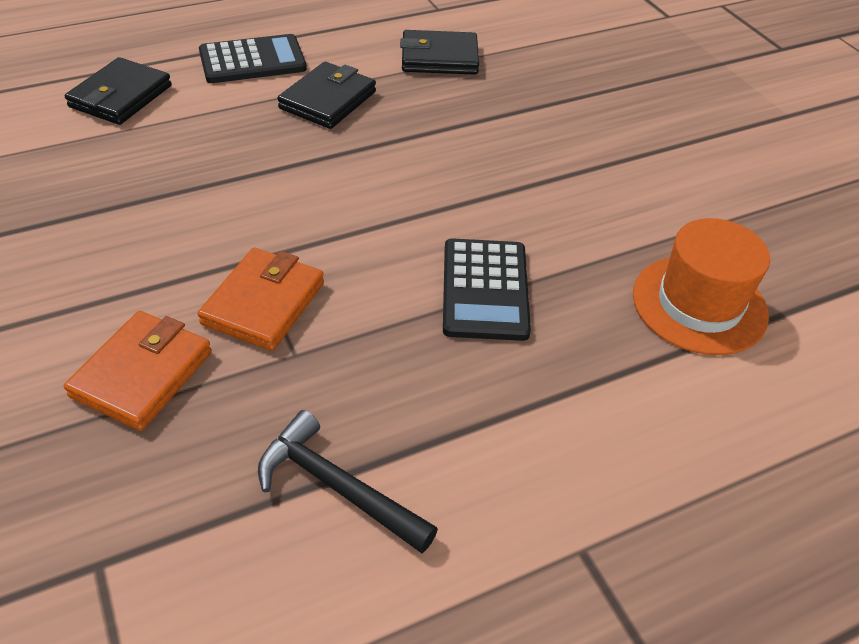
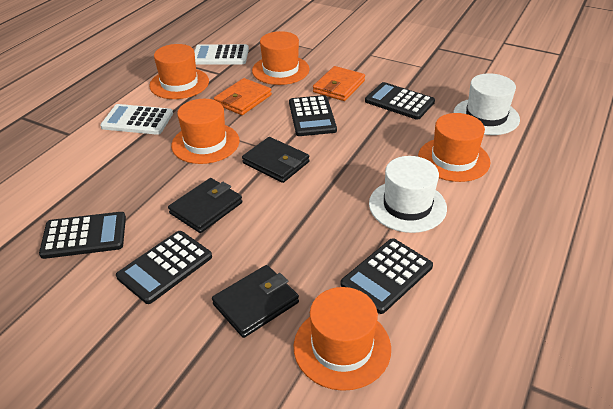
black calculator: 2 -> 5
black hammer: 1 -> 0
orange hat: 1 -> 5
white calculator: 0 -> 2
white hat: 0 -> 2

